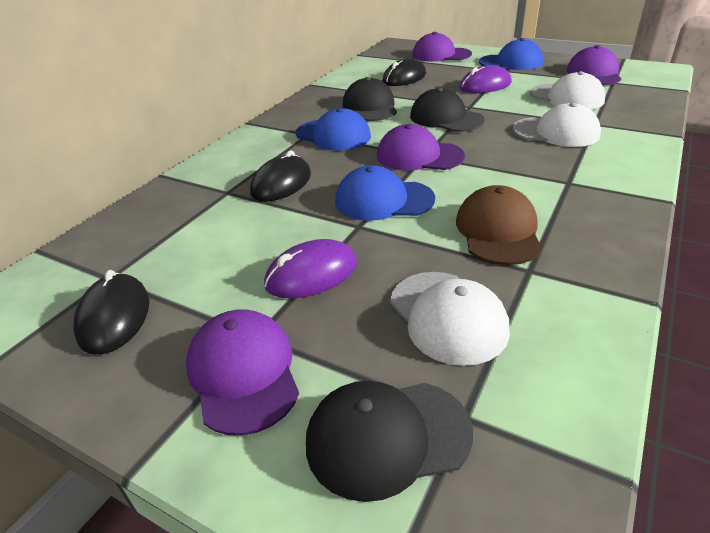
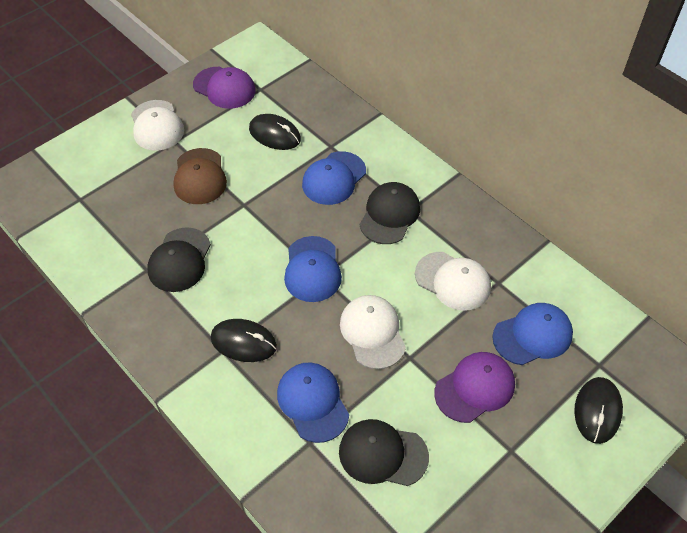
blue cap: 3 -> 4
purple cap: 4 -> 2
purple mouse: 2 -> 0

